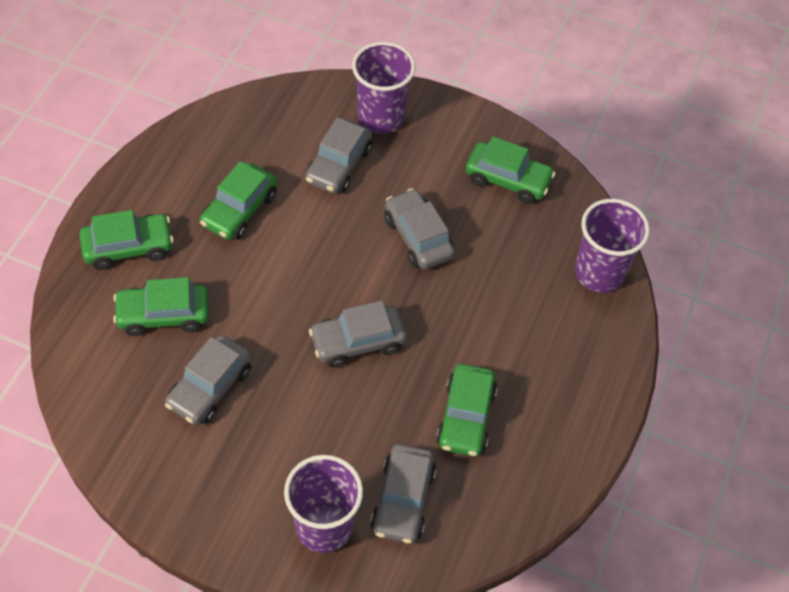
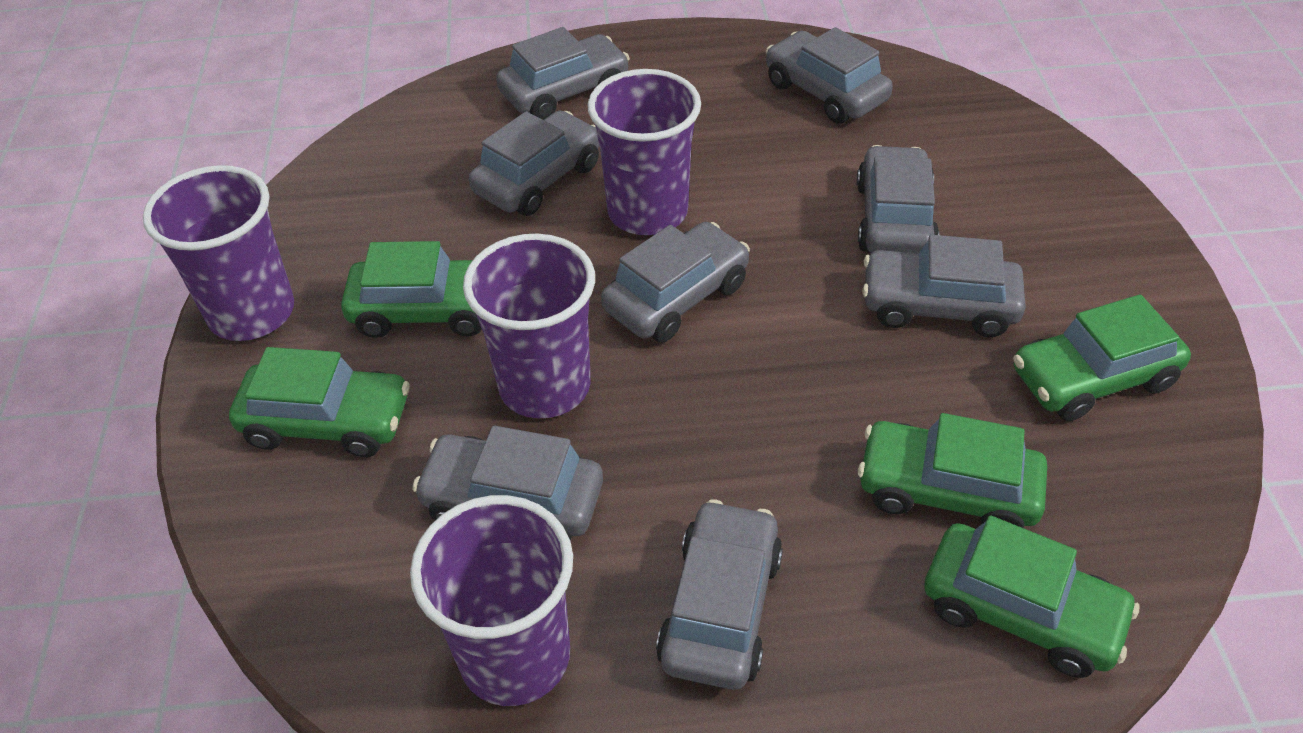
grey car: 5 -> 8
purple cup: 3 -> 4

